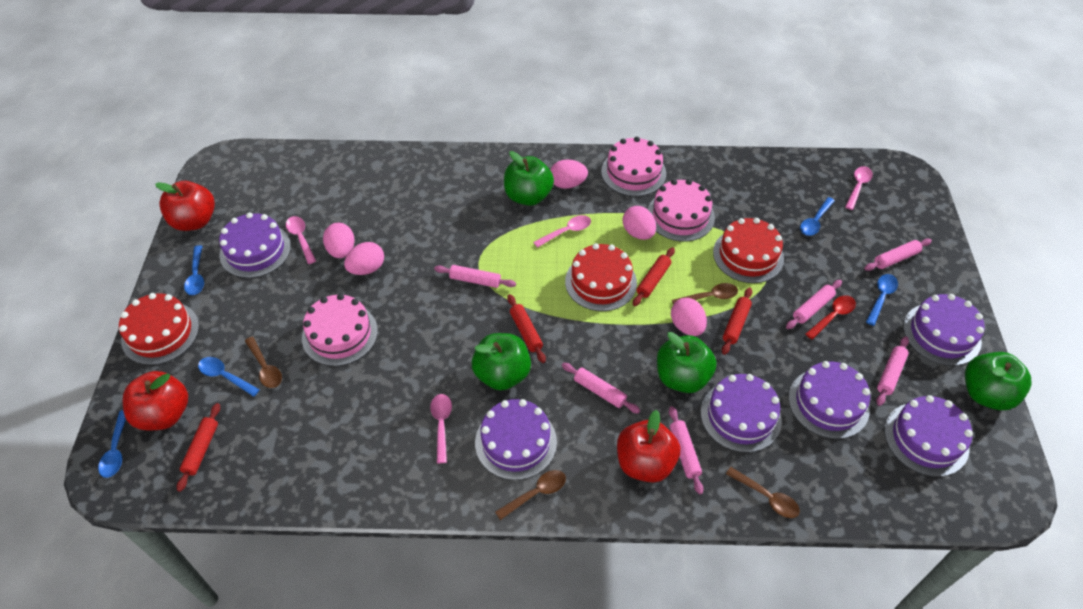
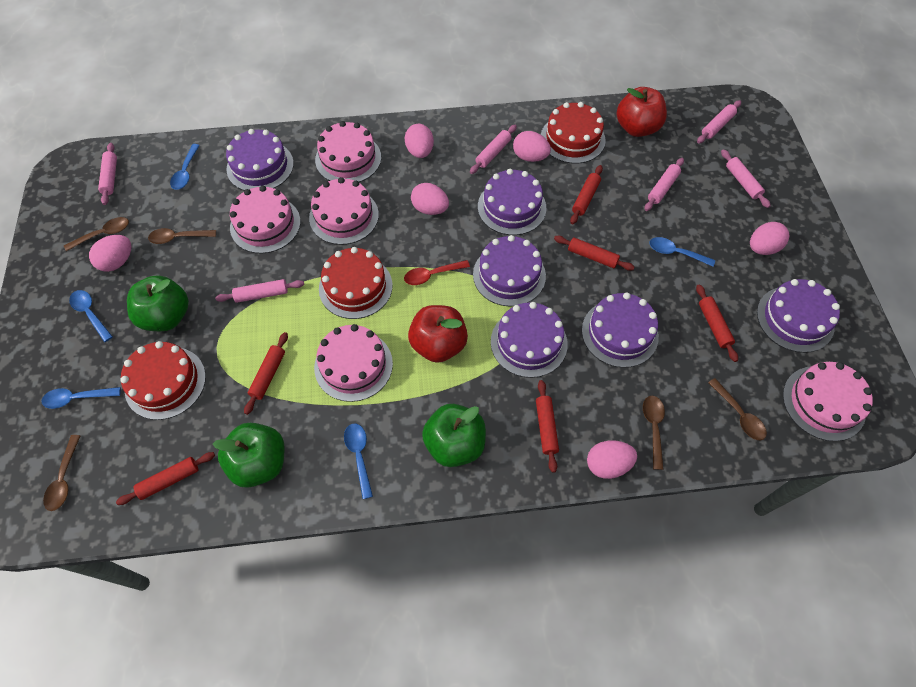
brown spoon: 4 -> 5
green apple: 4 -> 3
pink cake: 3 -> 5
pink egg: 5 -> 6
pink spoon: 4 -> 0
red apple: 3 -> 2
red rolling pin: 4 -> 6

